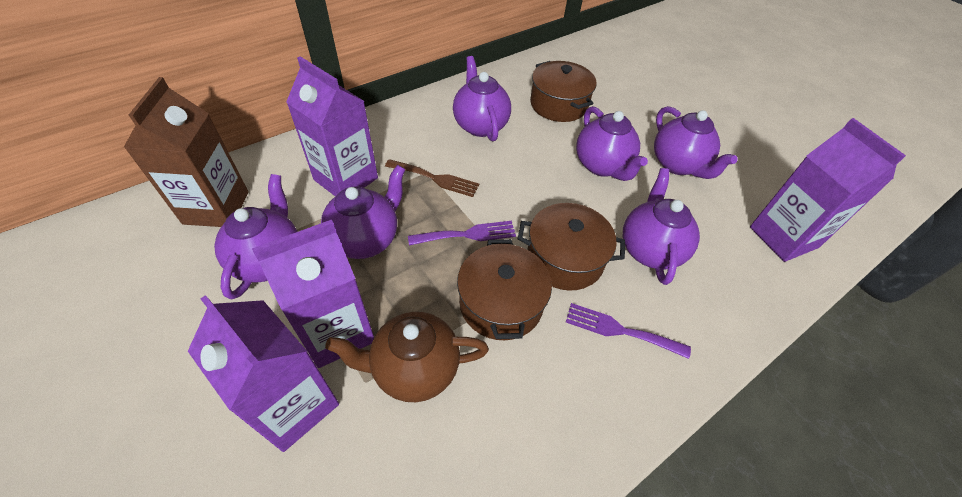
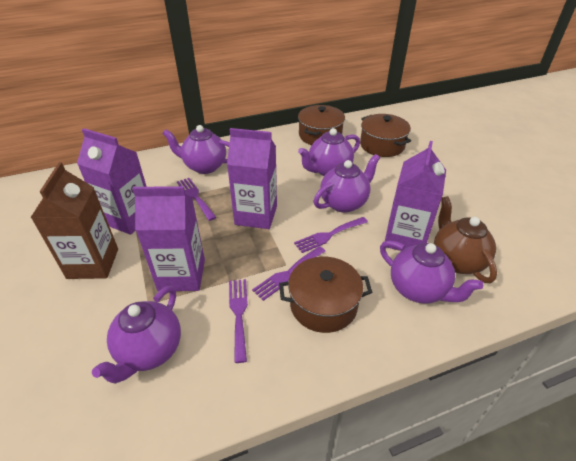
brown fork: 1 -> 0
purple fork: 2 -> 4
purple teapot: 6 -> 5

